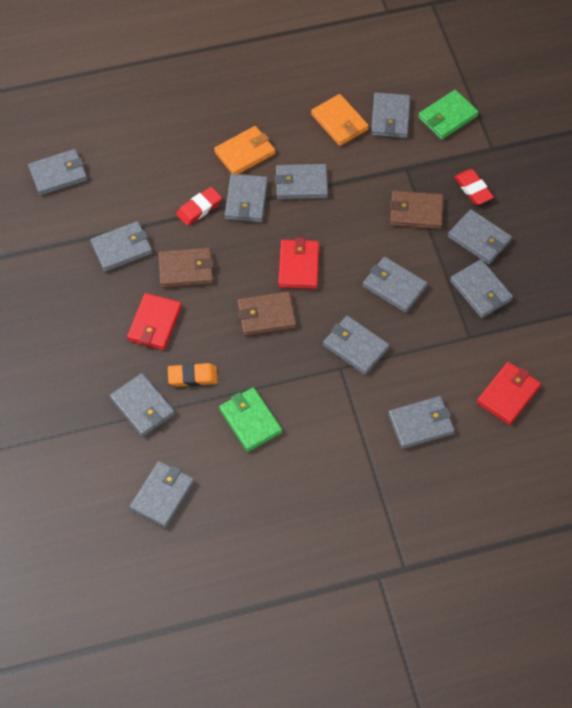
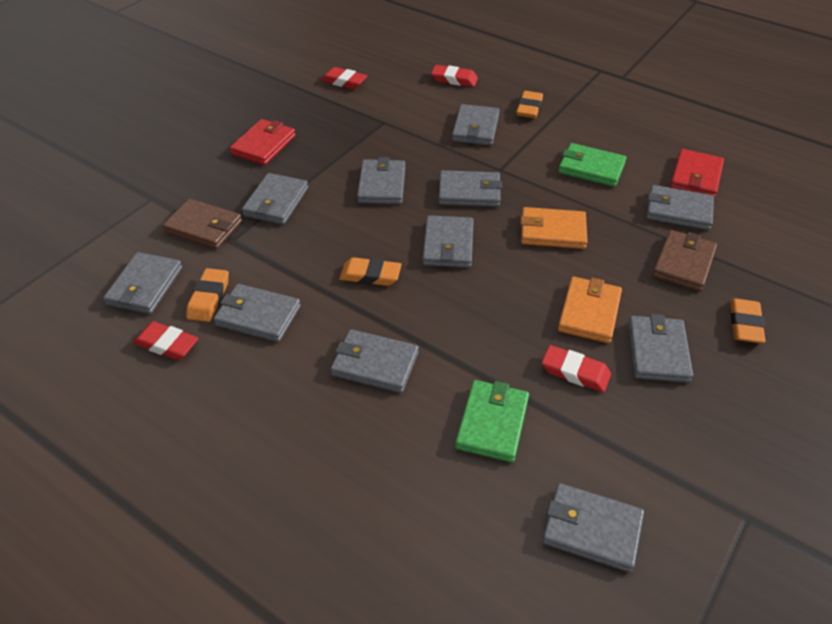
brown wallet: 3 -> 2
grey wallet: 12 -> 11
orange eraser: 1 -> 4
red eraser: 2 -> 4
red wallet: 3 -> 2

